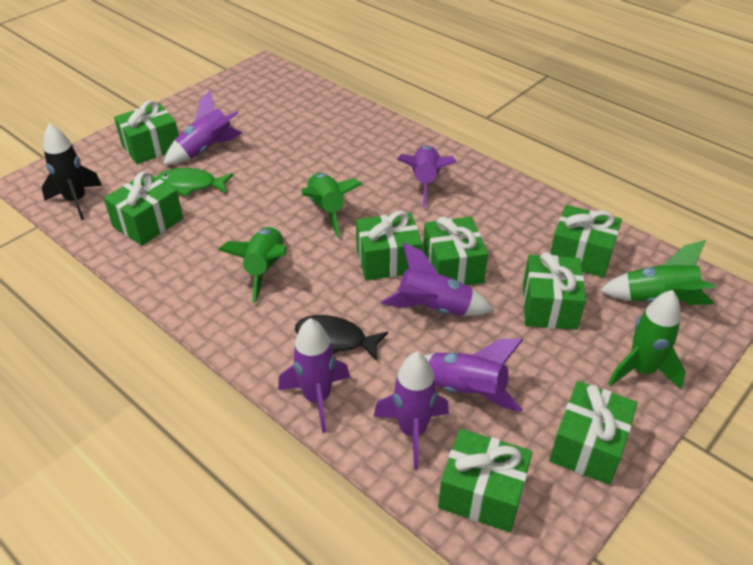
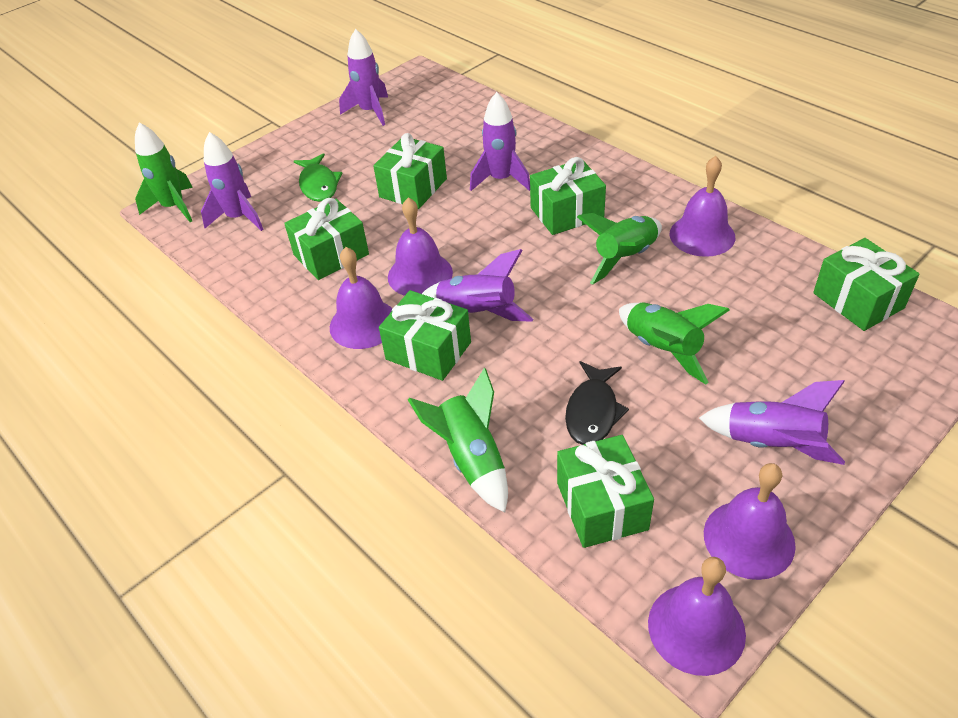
black rocket: 1 -> 0
green gift: 8 -> 6
purple bell: 0 -> 5
purple rocket: 6 -> 5

